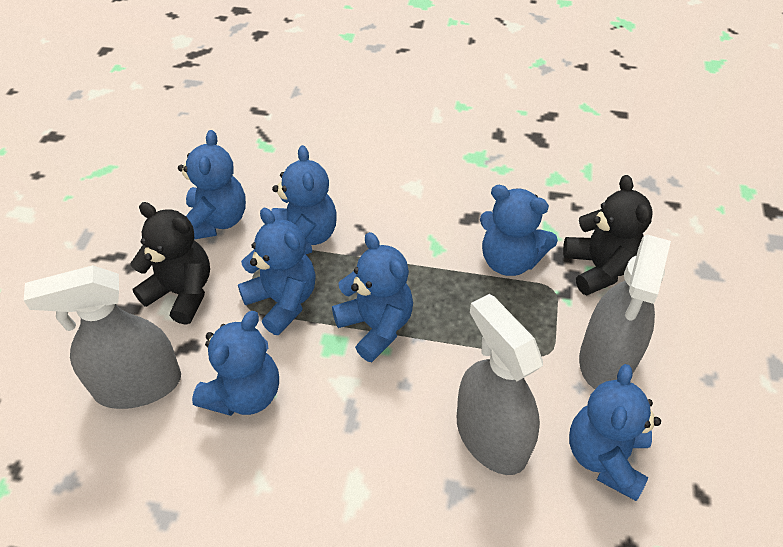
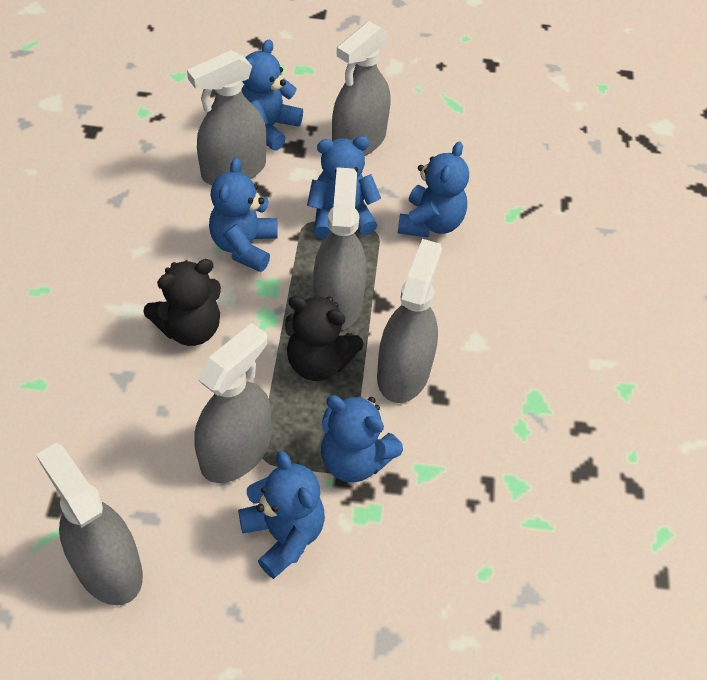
blue teddy bear: 7 -> 6
grey spray bottle: 3 -> 6

